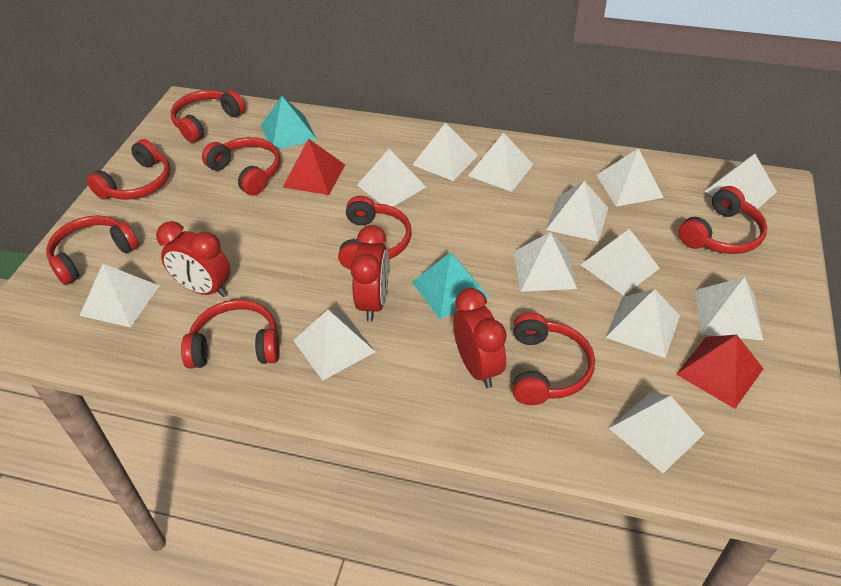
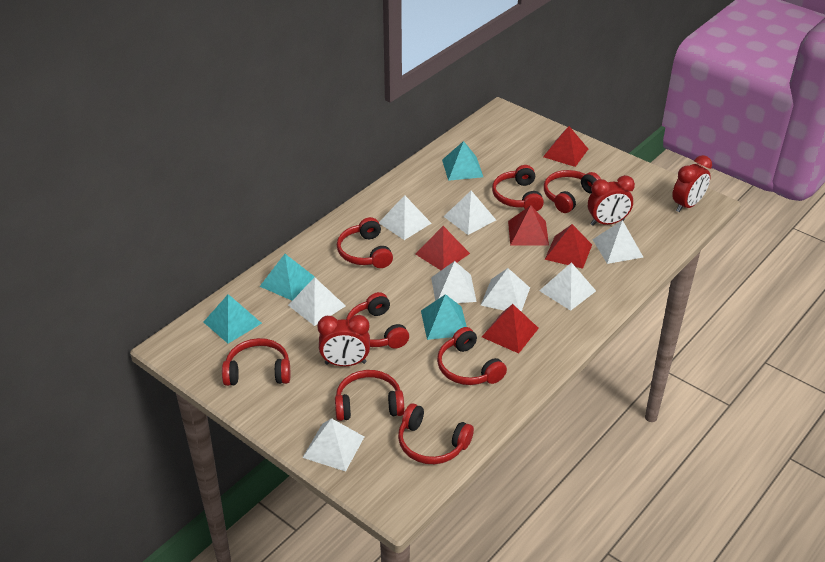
red pyramid: 2 -> 5
turquoise pyramid: 2 -> 4
white pyramid: 13 -> 8

